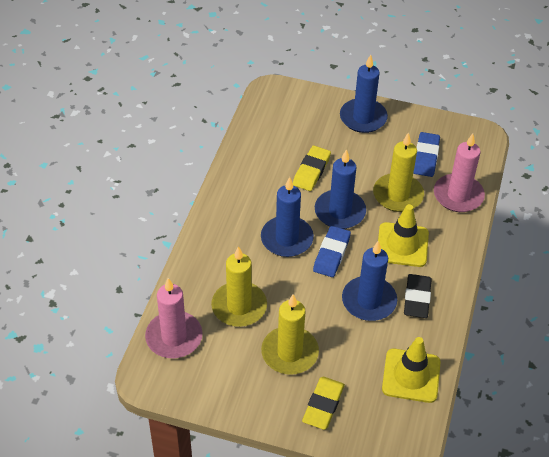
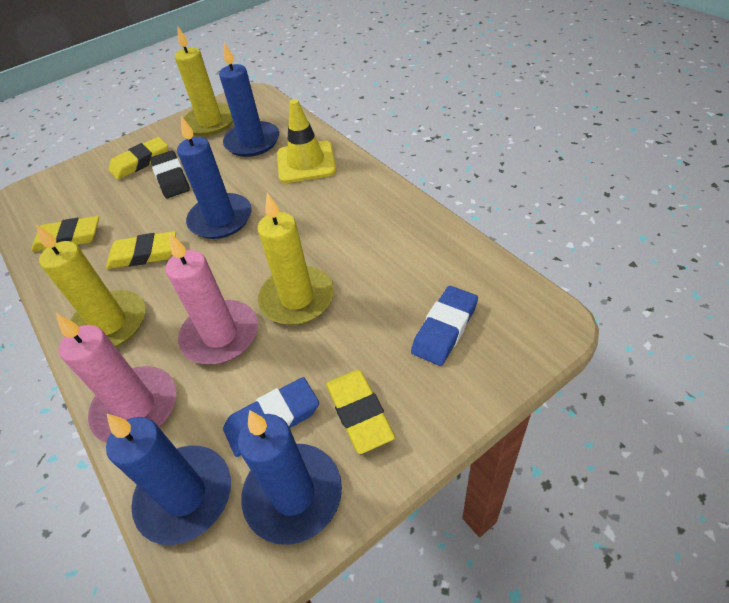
yellow eraser: 2 -> 4
yellow traffic cone: 2 -> 1

